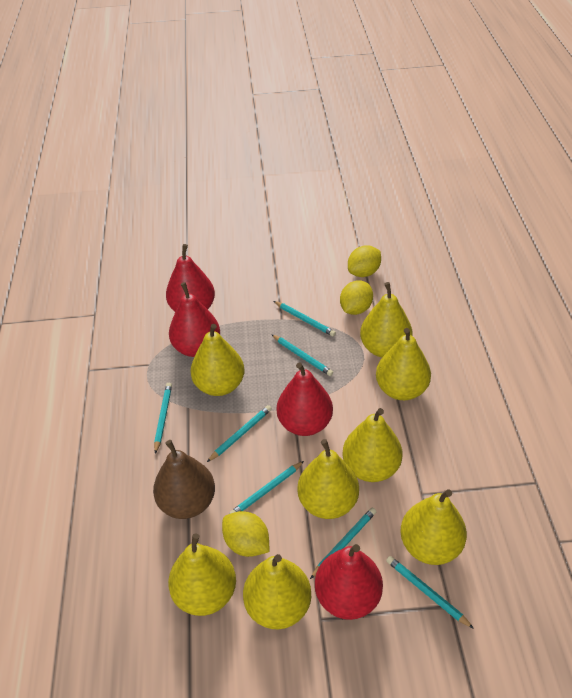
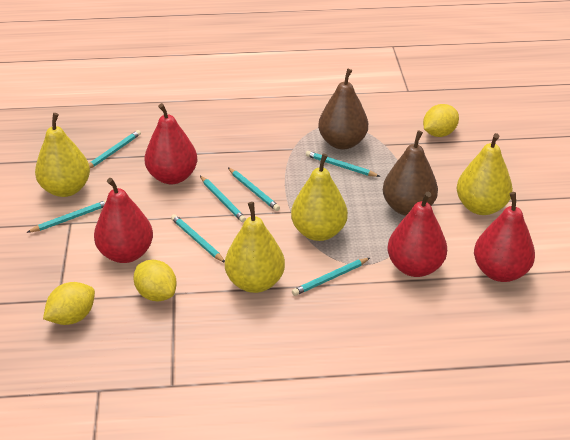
brown pear: 1 -> 2
yellow pear: 8 -> 4

